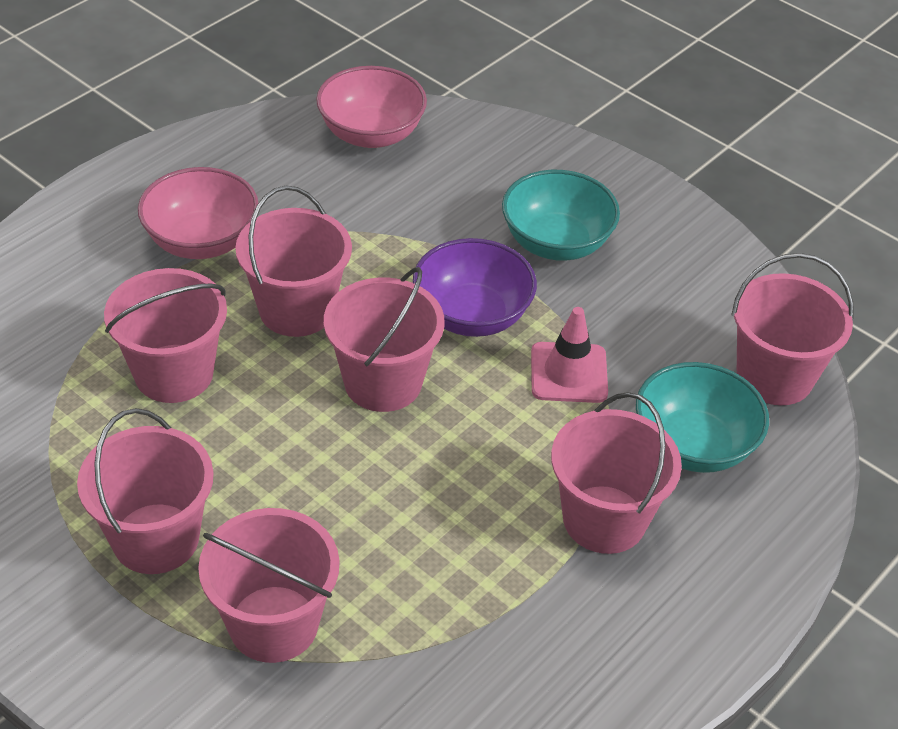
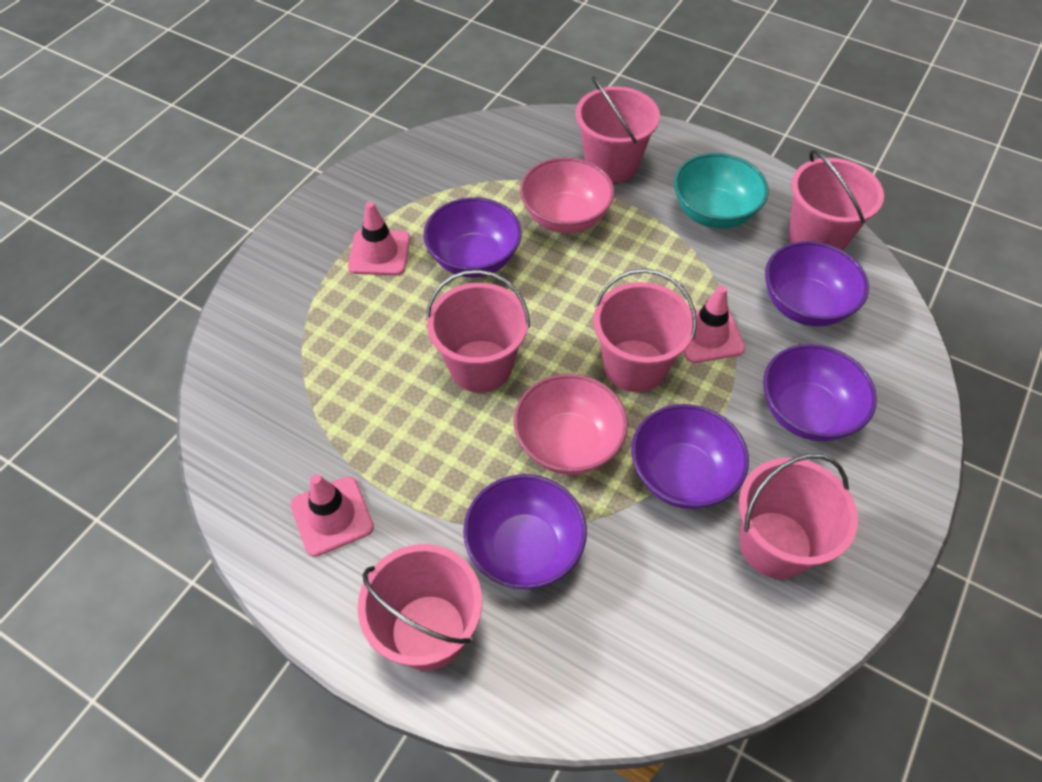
pink bucket: 7 -> 6
pink traffic cone: 1 -> 3
purple bowl: 1 -> 5
turquoise bowl: 2 -> 1

